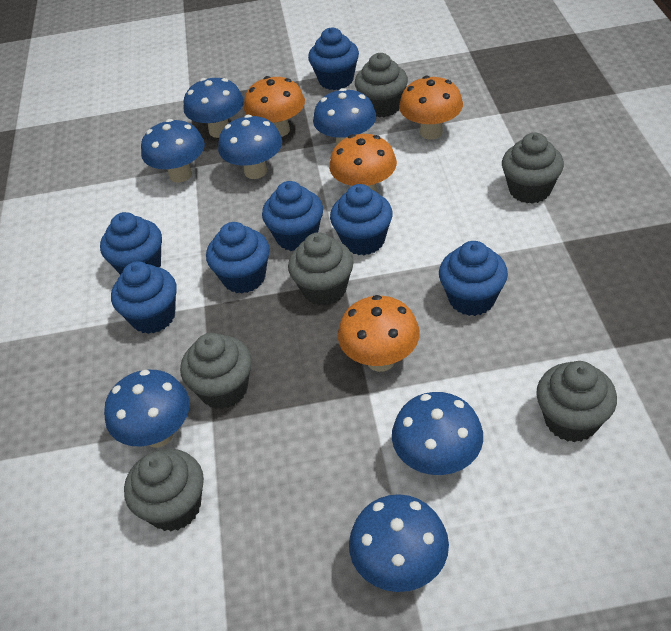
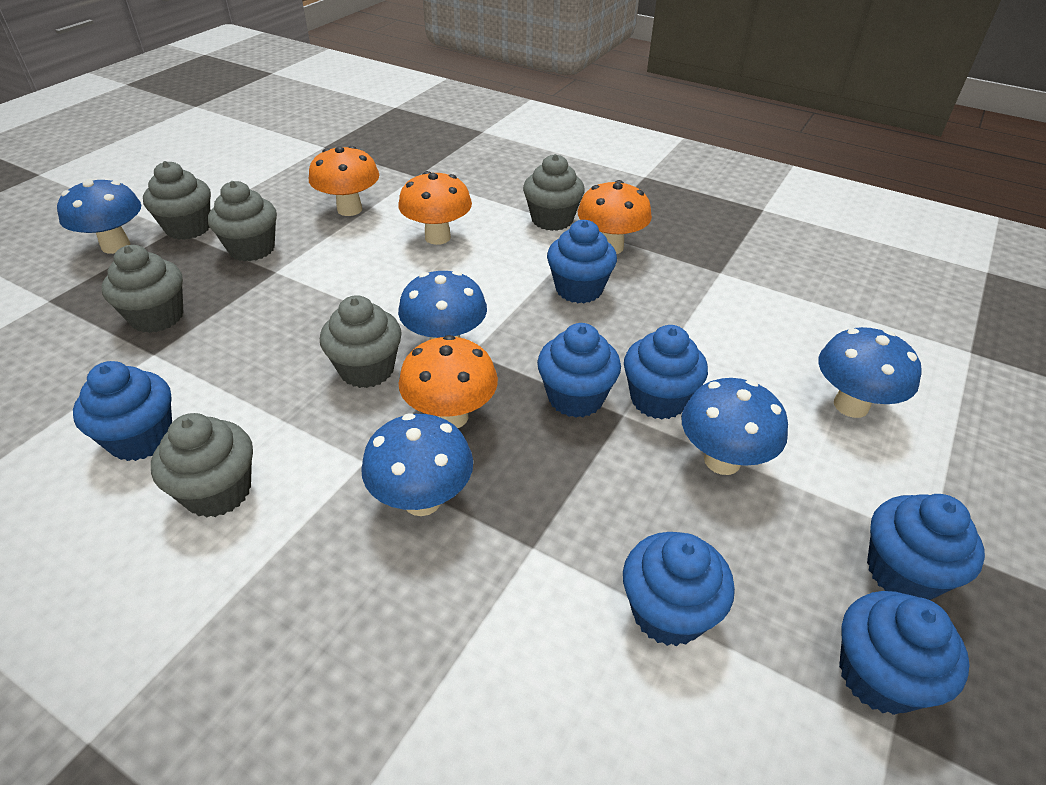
blue mushroom: 7 -> 5

